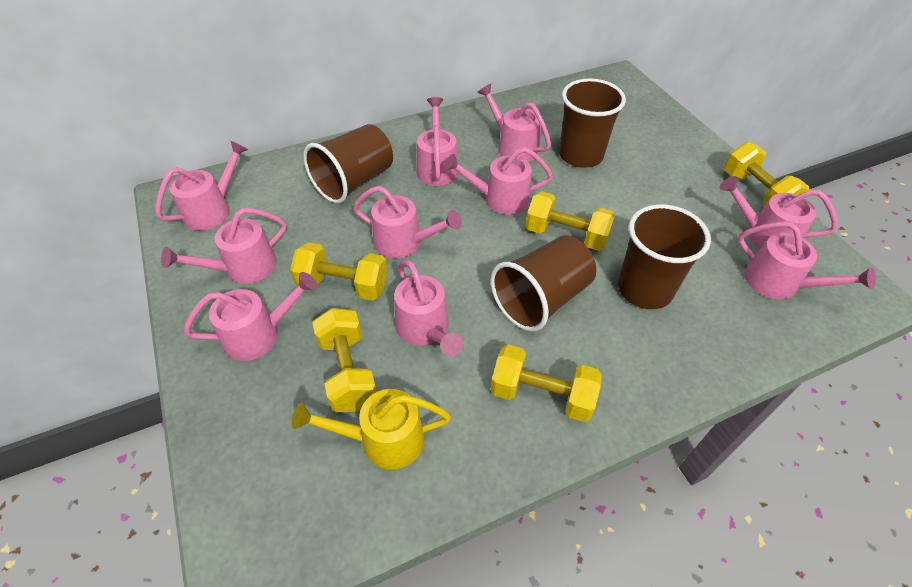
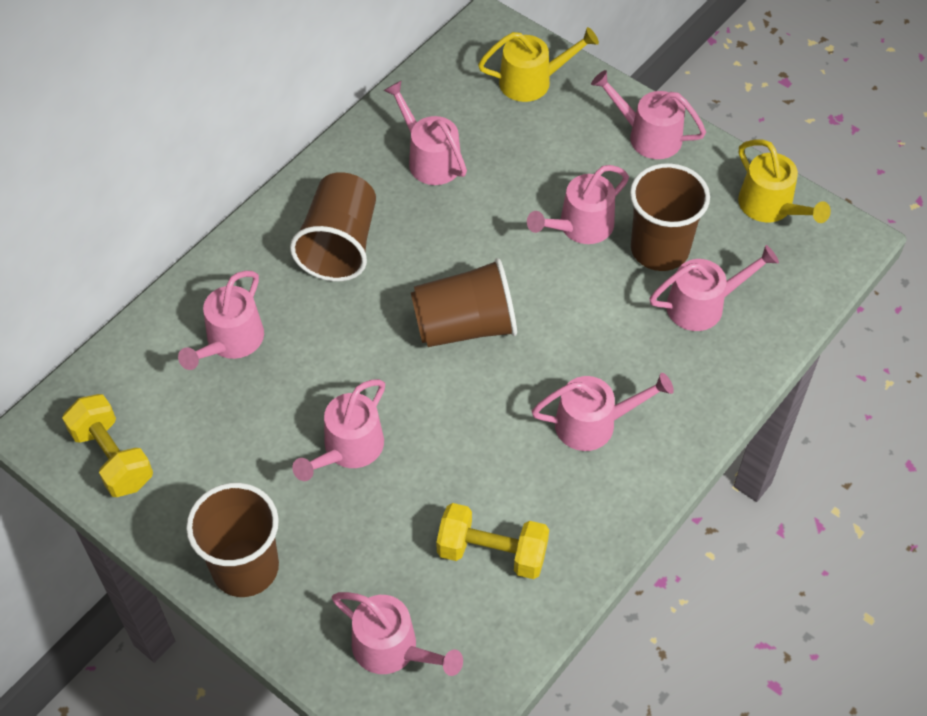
pink watering can: 10 -> 8
yellow dumbbell: 5 -> 2
yellow watering can: 1 -> 2

